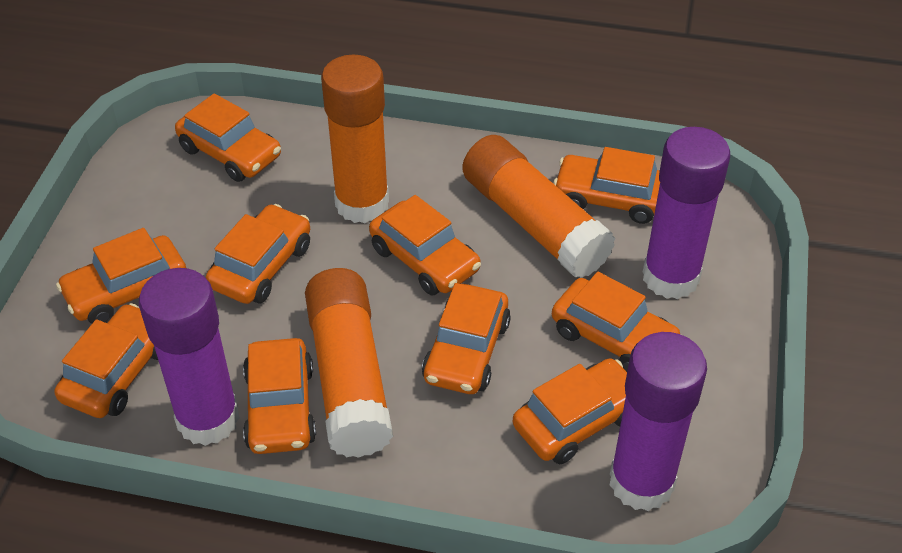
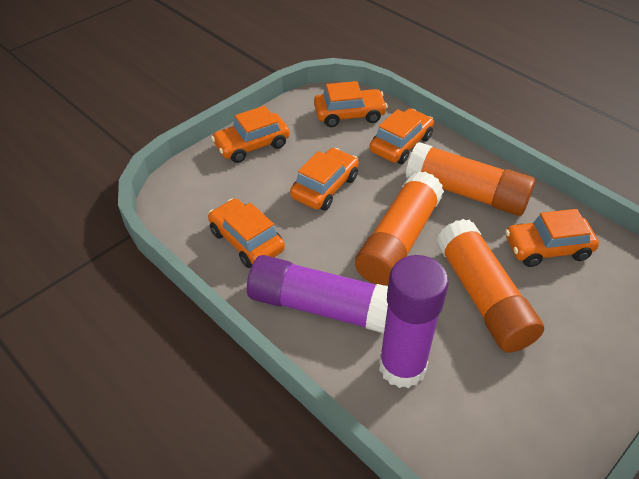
orange car: 10 -> 6
purple glue stick: 3 -> 2

